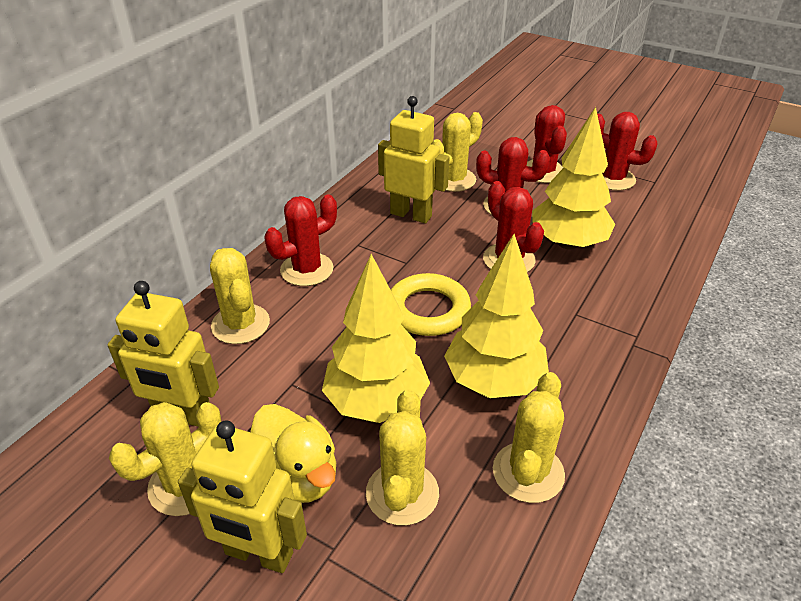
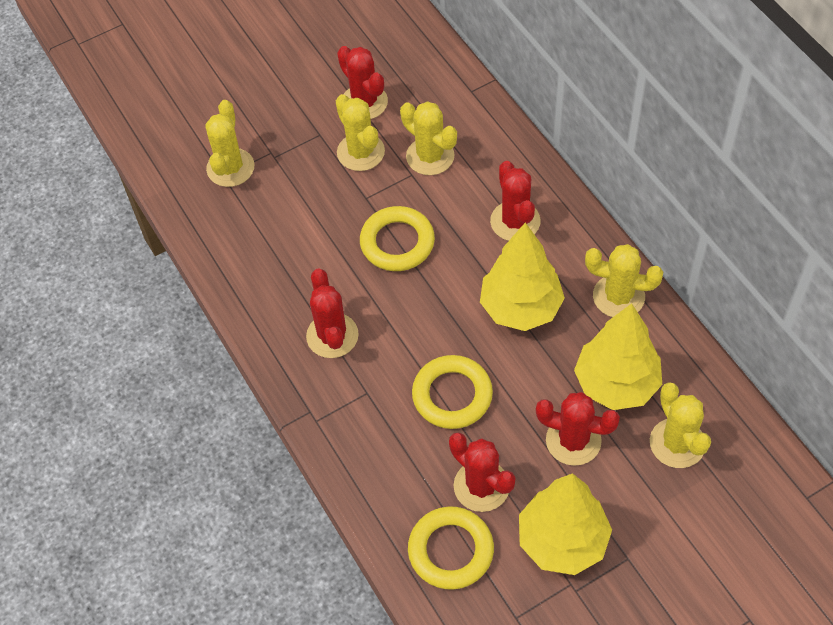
yellow duck: 1 -> 0
yellow ring: 1 -> 3
yellow robot: 3 -> 0

